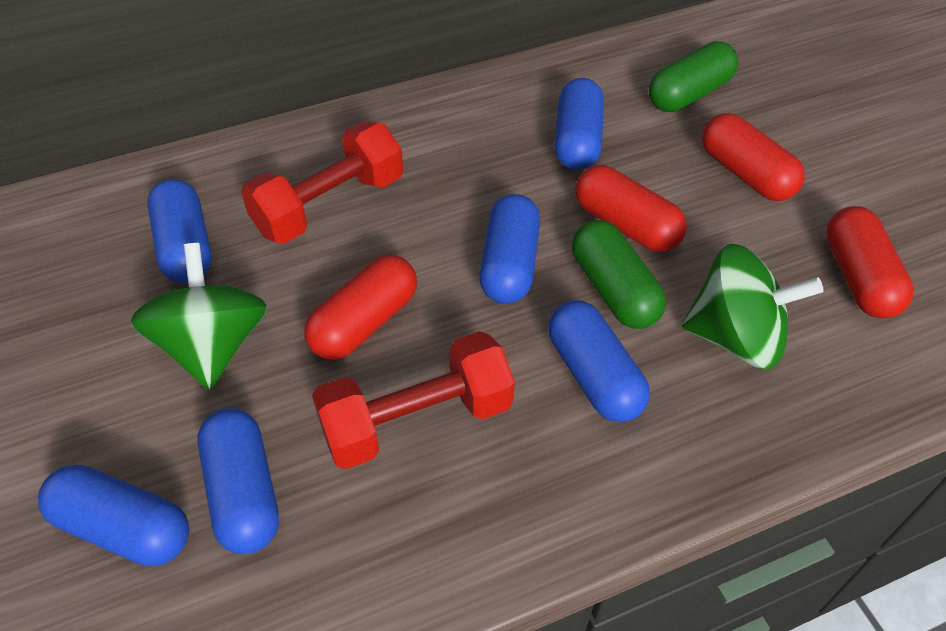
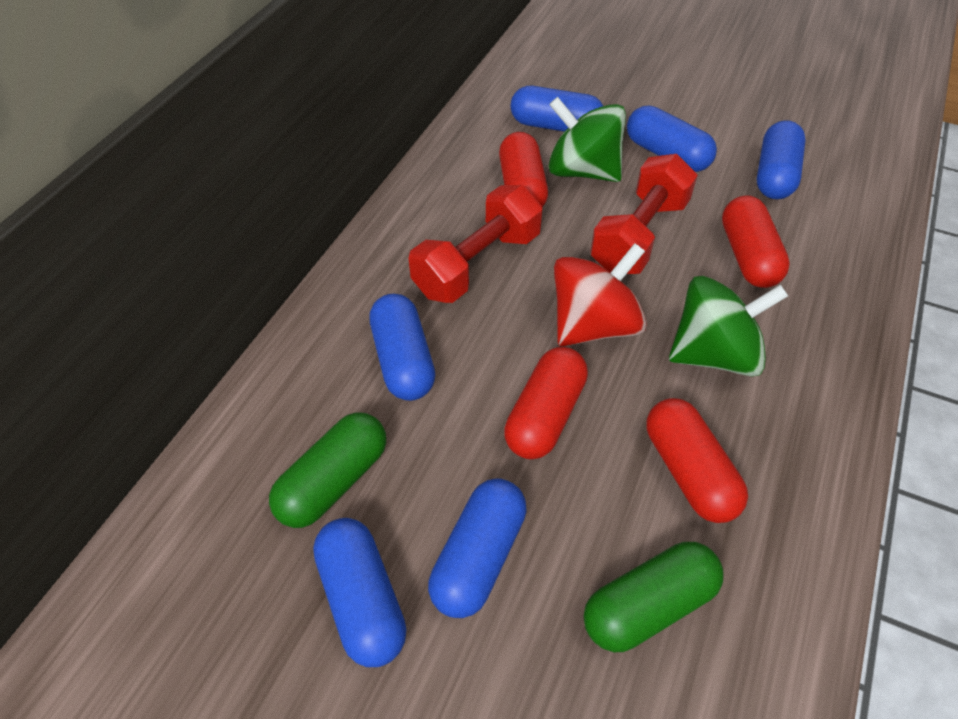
red spinning top: 0 -> 1

